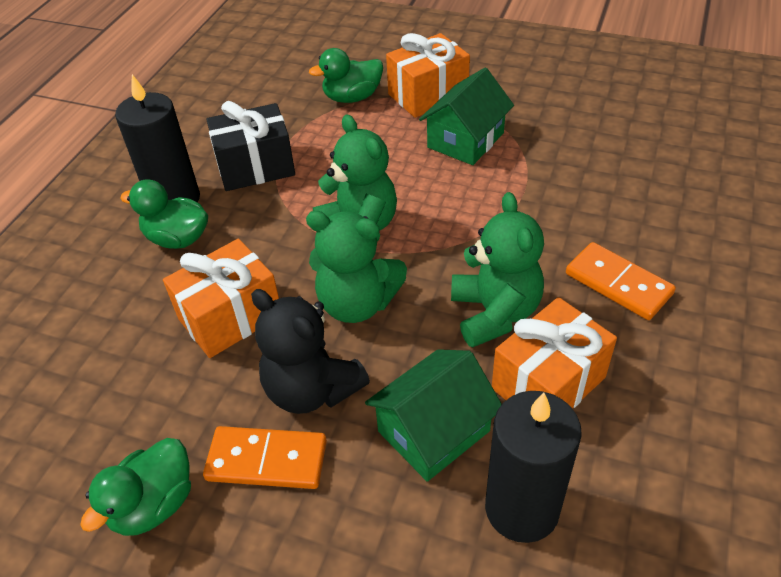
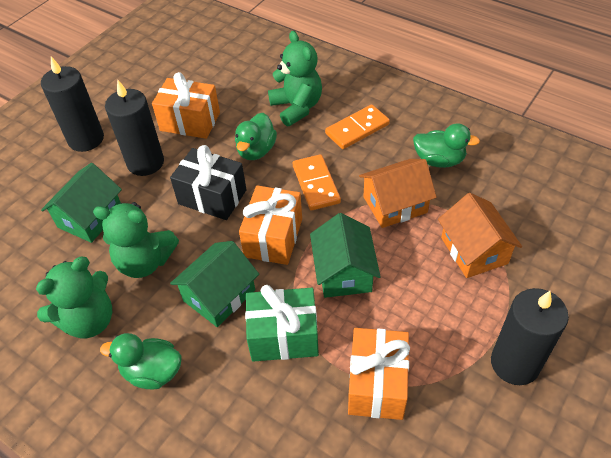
black candle: 2 -> 3
black teddy bear: 1 -> 0
green gift: 0 -> 1
green house: 2 -> 3
orange house: 0 -> 2

